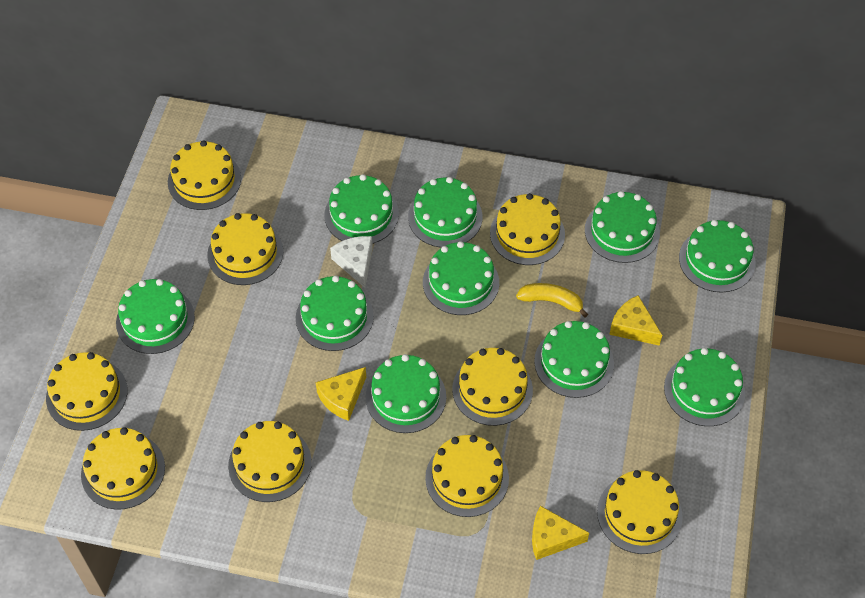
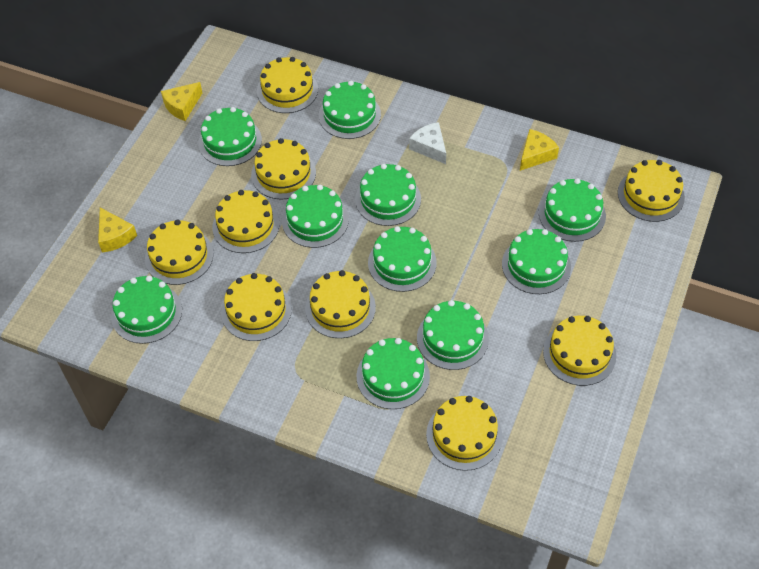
yellow banana: 1 -> 0

